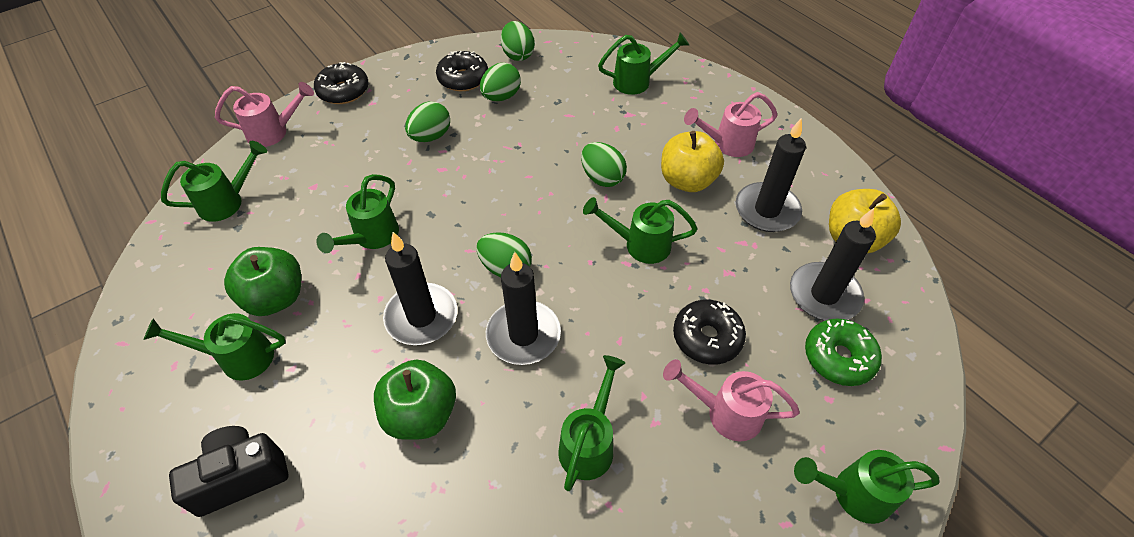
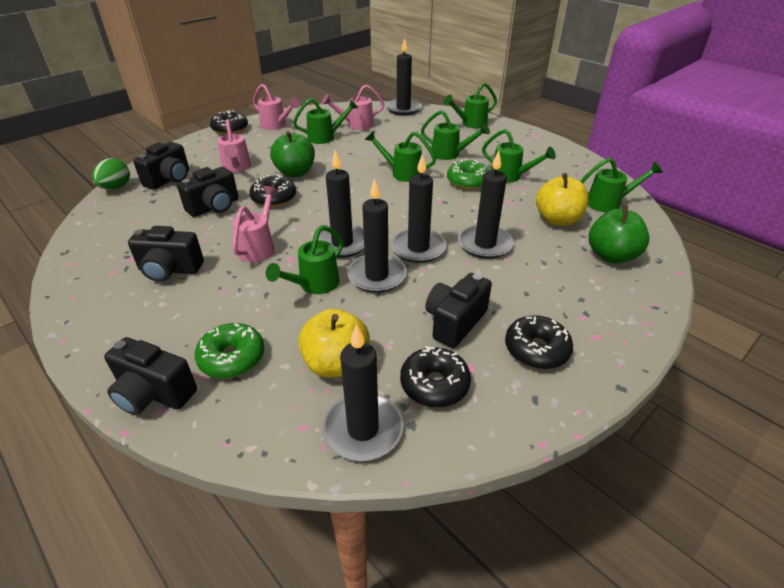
black camera: 1 -> 5
black candle: 4 -> 6
black donut: 3 -> 4
green donut: 1 -> 2
green egg: 5 -> 1
pink watering can: 3 -> 4

